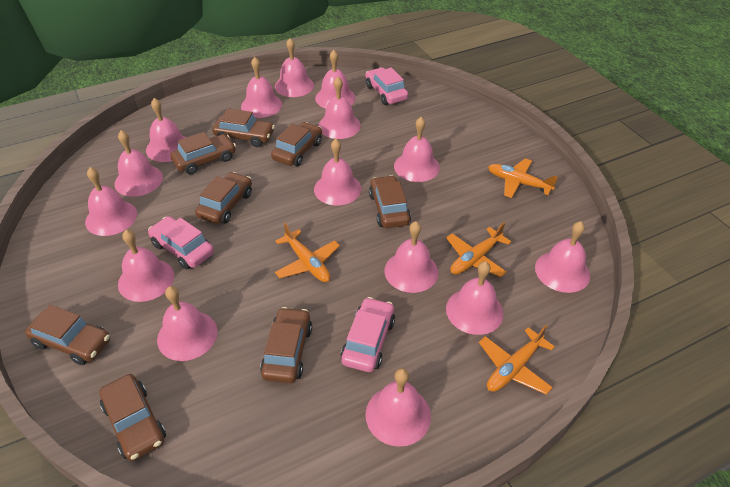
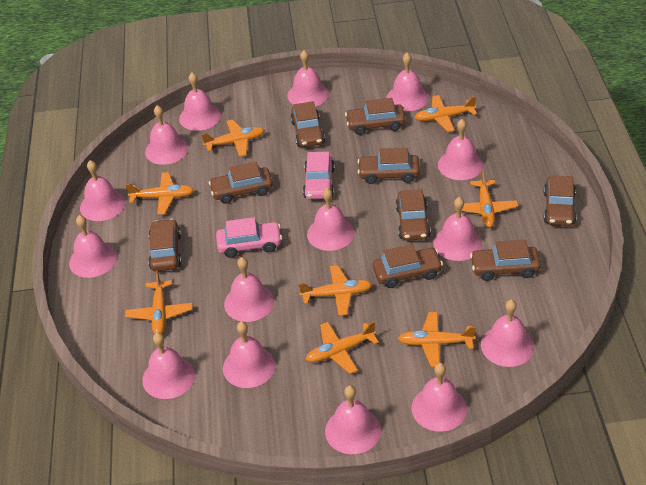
brown car: 8 -> 9
orange plane: 4 -> 8
pink car: 3 -> 2

